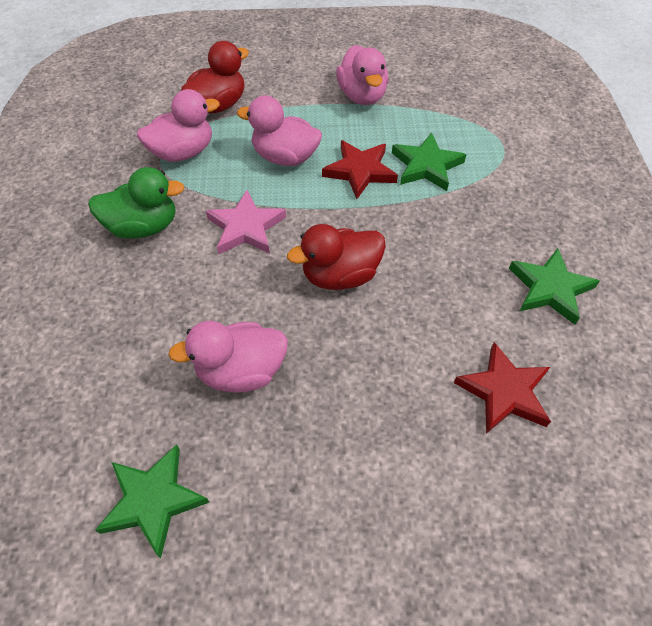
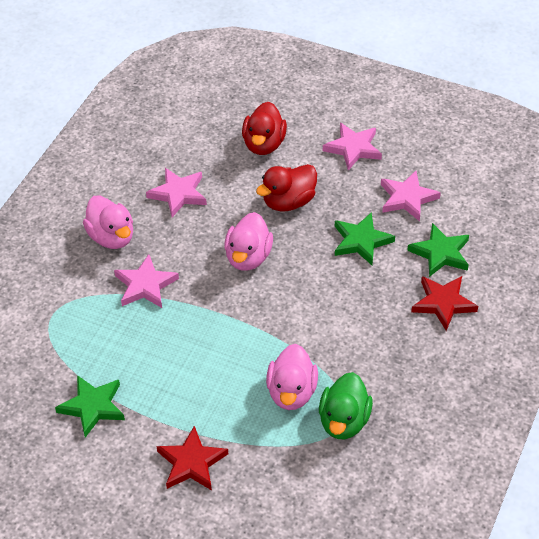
pink duck: 4 -> 3
pink star: 1 -> 4

